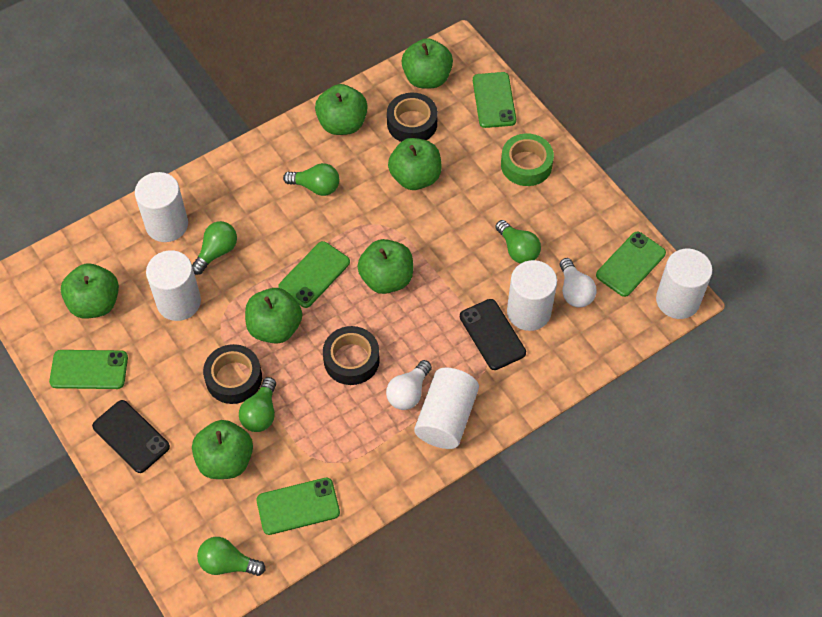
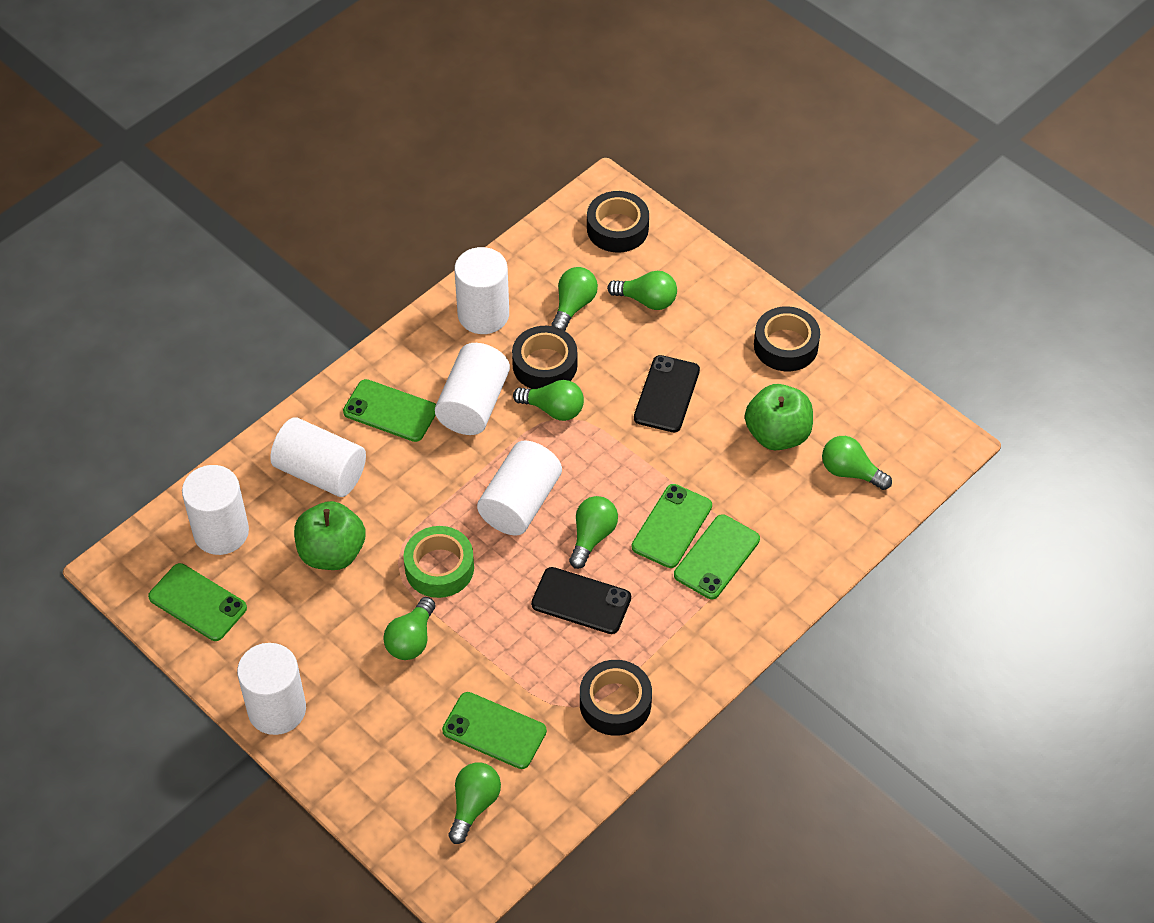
black tape: 3 -> 4
green apple: 7 -> 2
green light bulb: 5 -> 7
white cylinder: 5 -> 6
white light bulb: 2 -> 0

